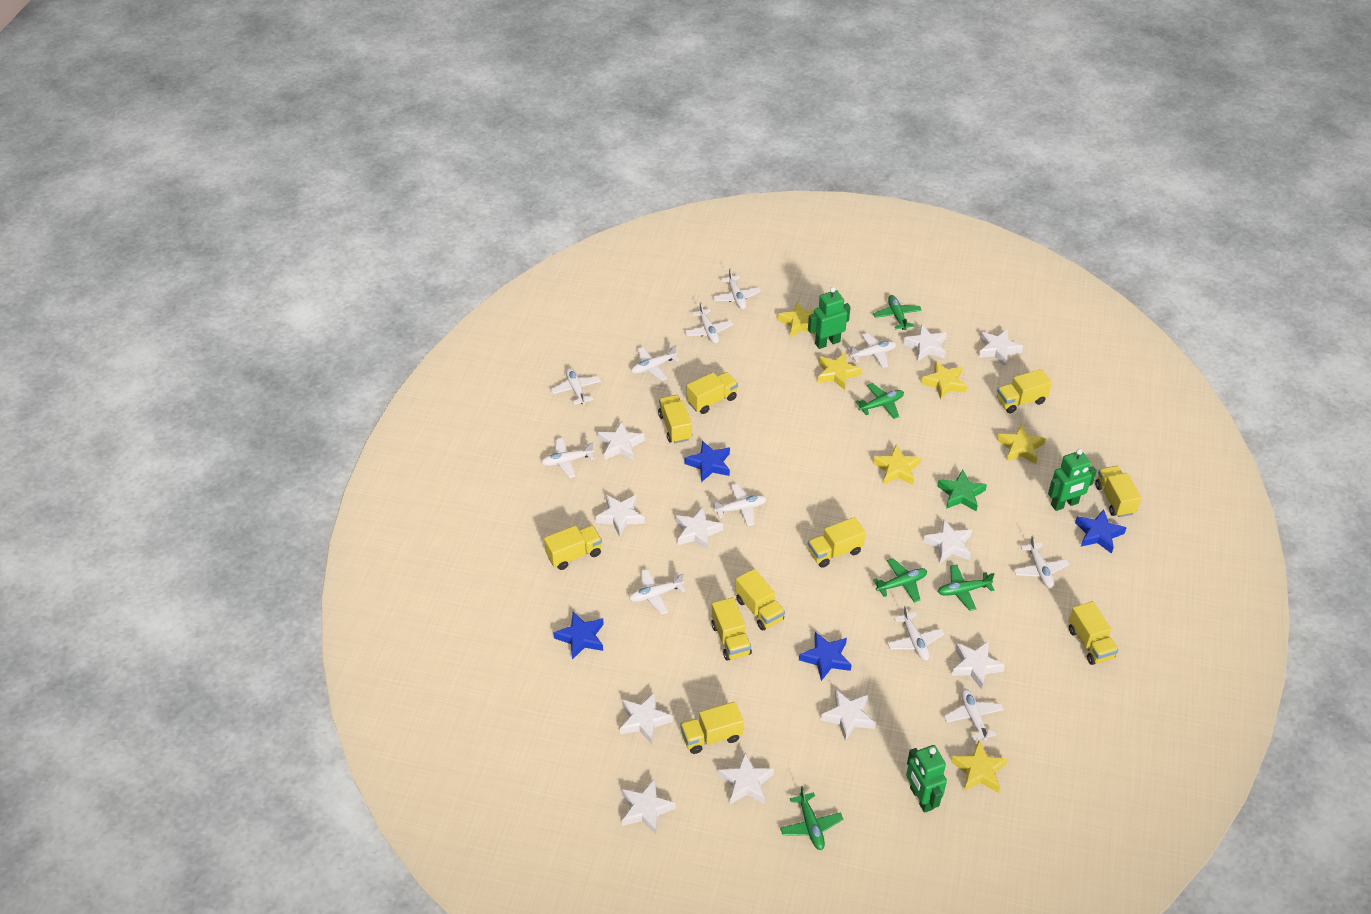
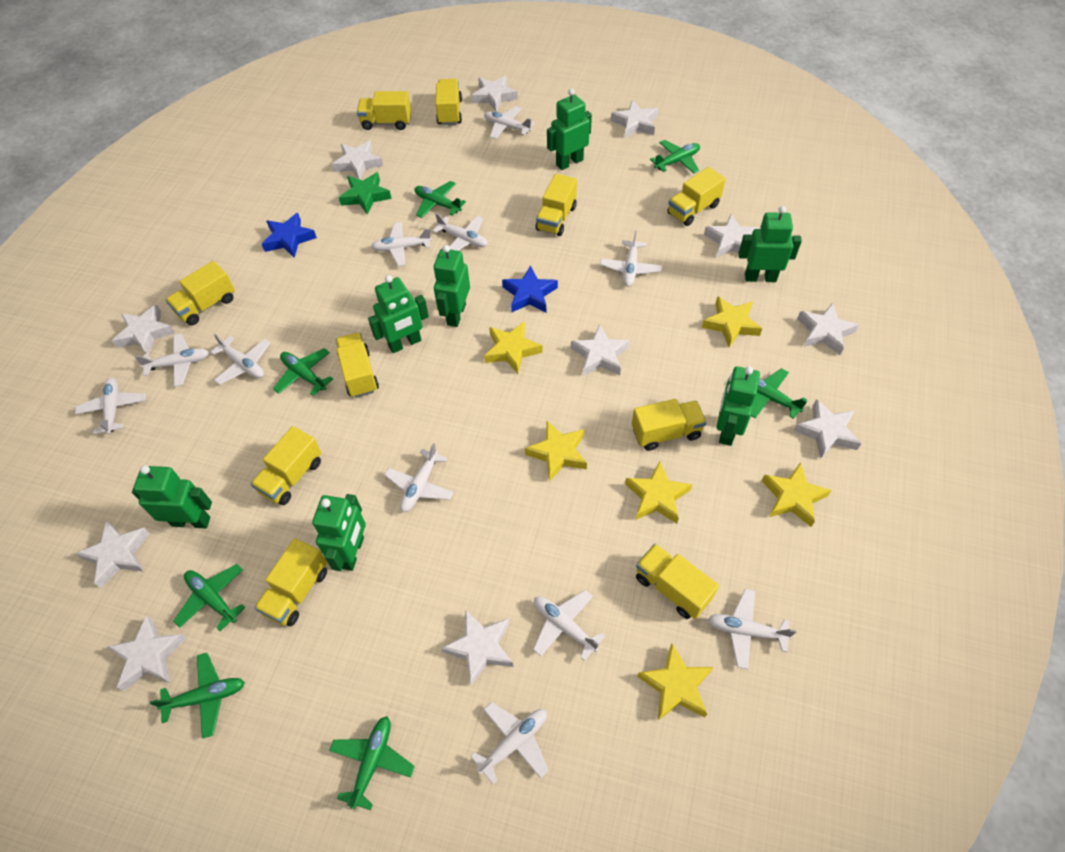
blue star: 4 -> 2
green plane: 5 -> 7
green robot: 3 -> 7

